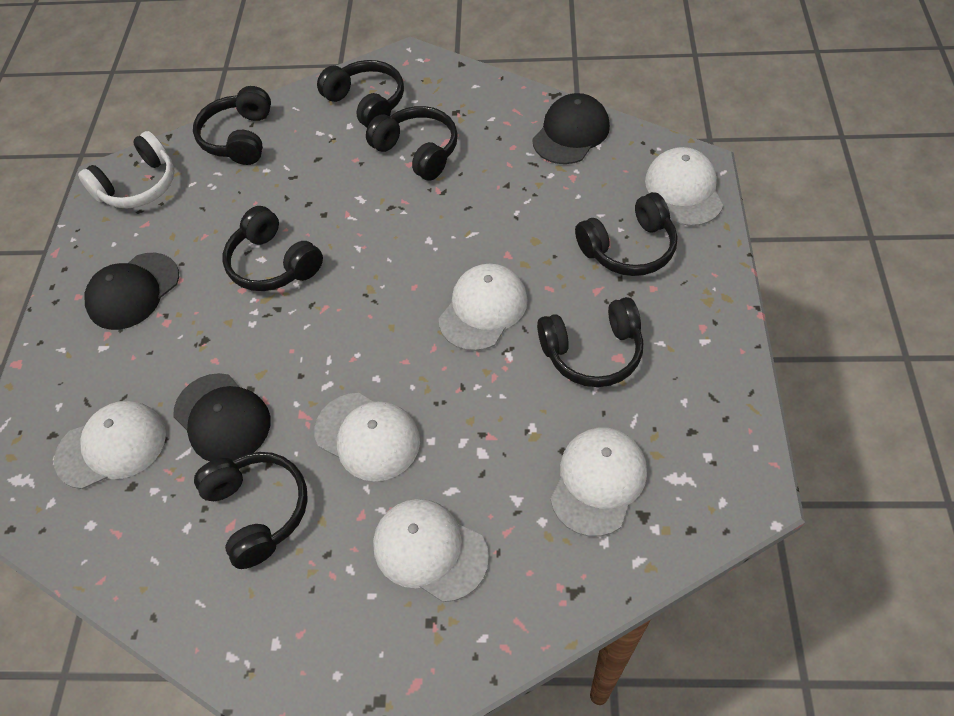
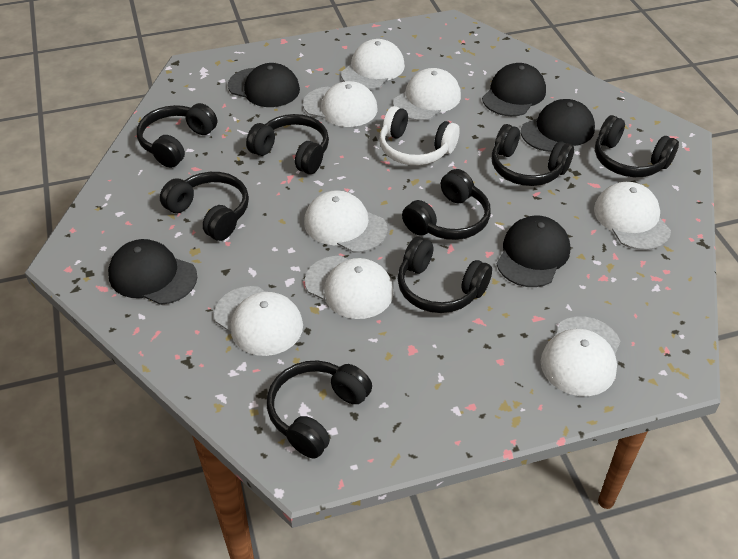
black cap: 3 -> 5
black headphones: 7 -> 8
white cap: 6 -> 8

